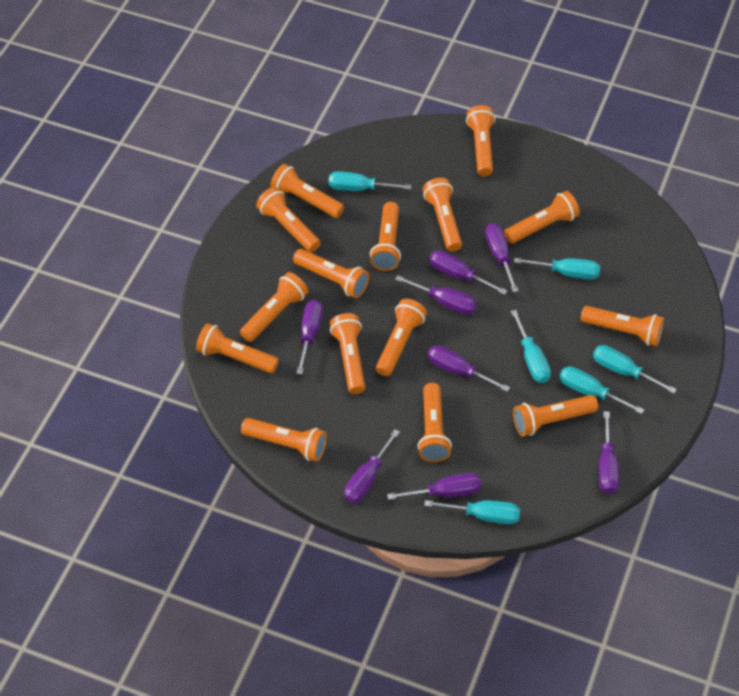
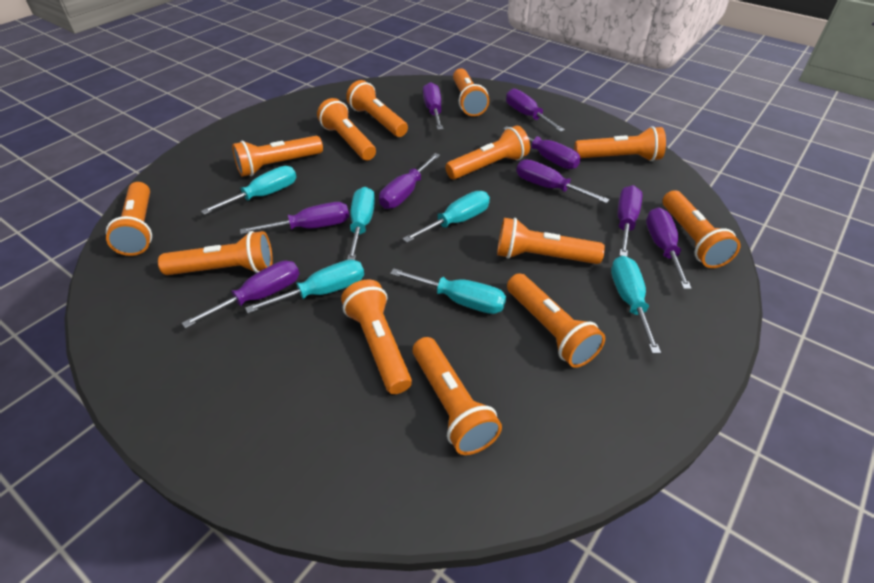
orange flashlight: 15 -> 13
purple screwdriver: 8 -> 9

